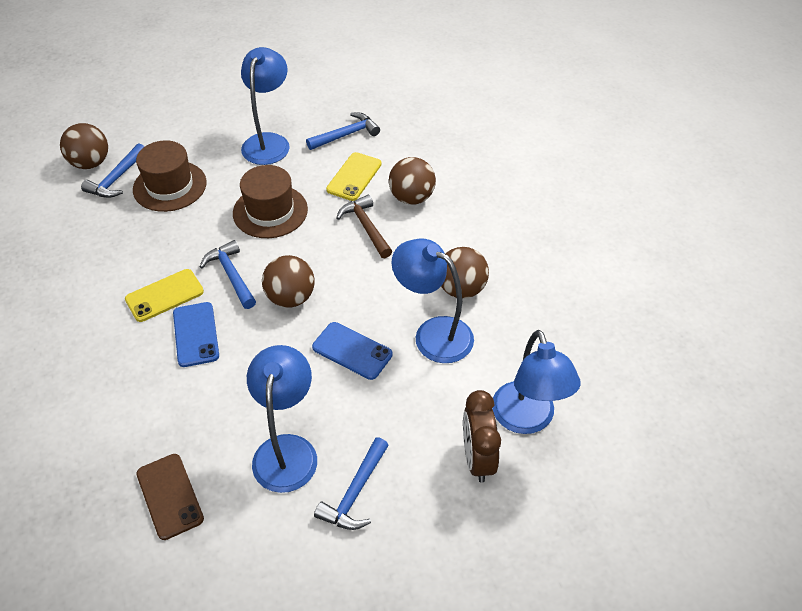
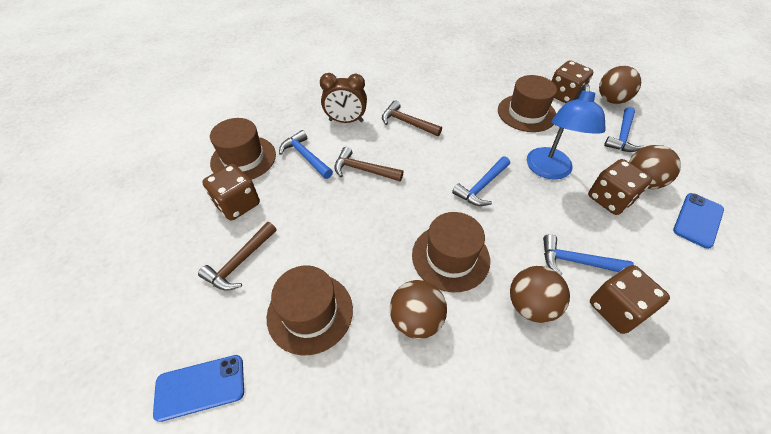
blue lamp: 4 -> 1
brown dice: 0 -> 4
brown hammer: 1 -> 3
brown hat: 2 -> 4
brown phone: 1 -> 0
yellow phone: 2 -> 0

